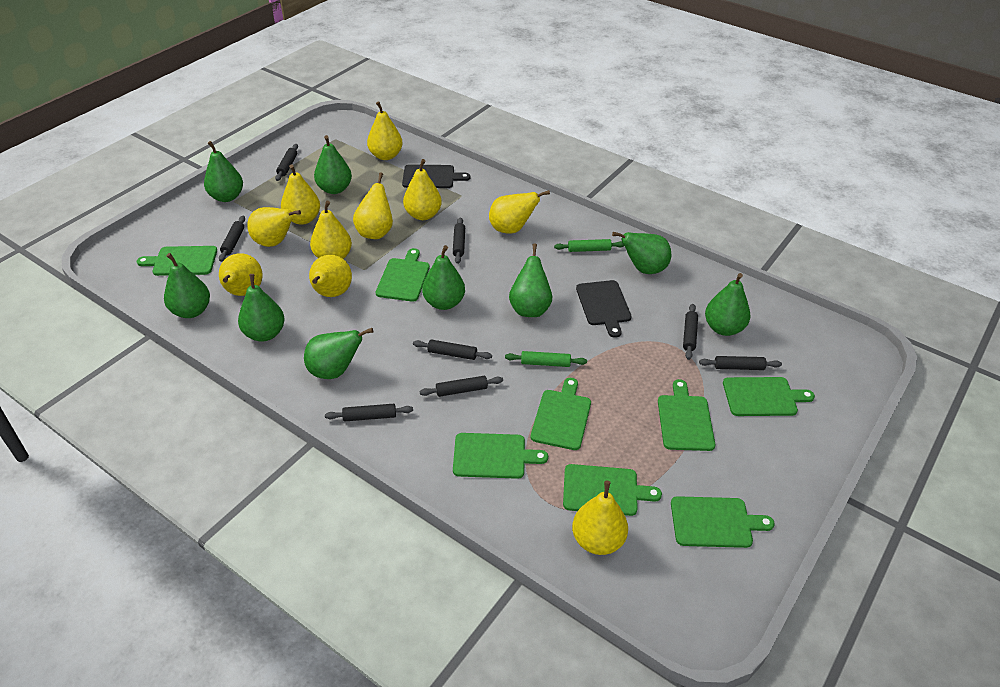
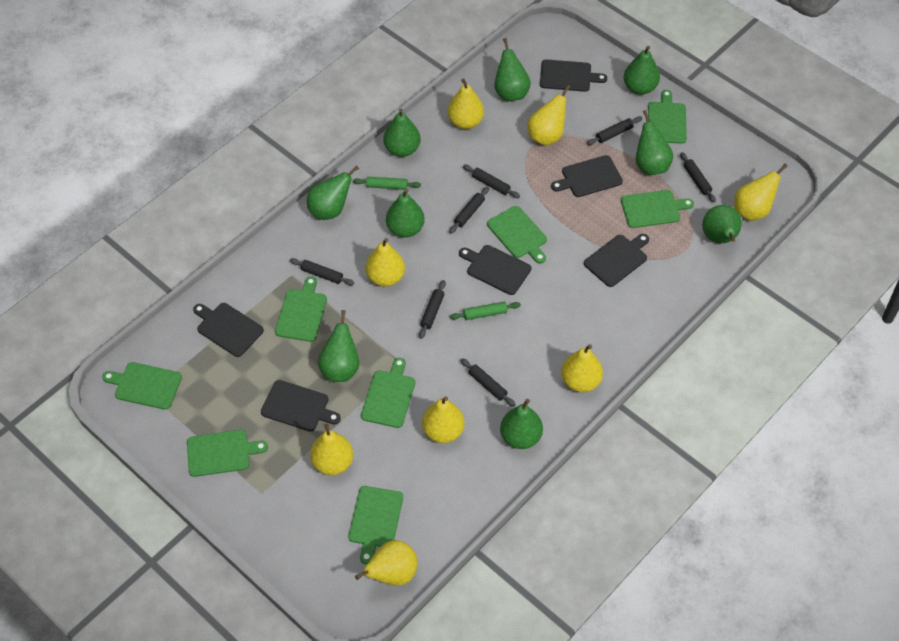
black cutting board: 2 -> 6
black rolling pin: 8 -> 7
yellow pear: 10 -> 8

